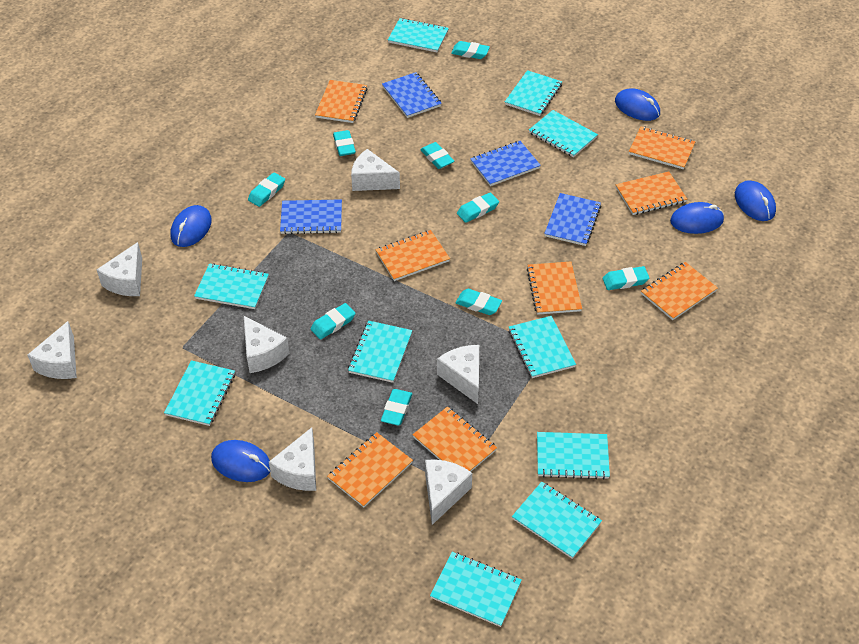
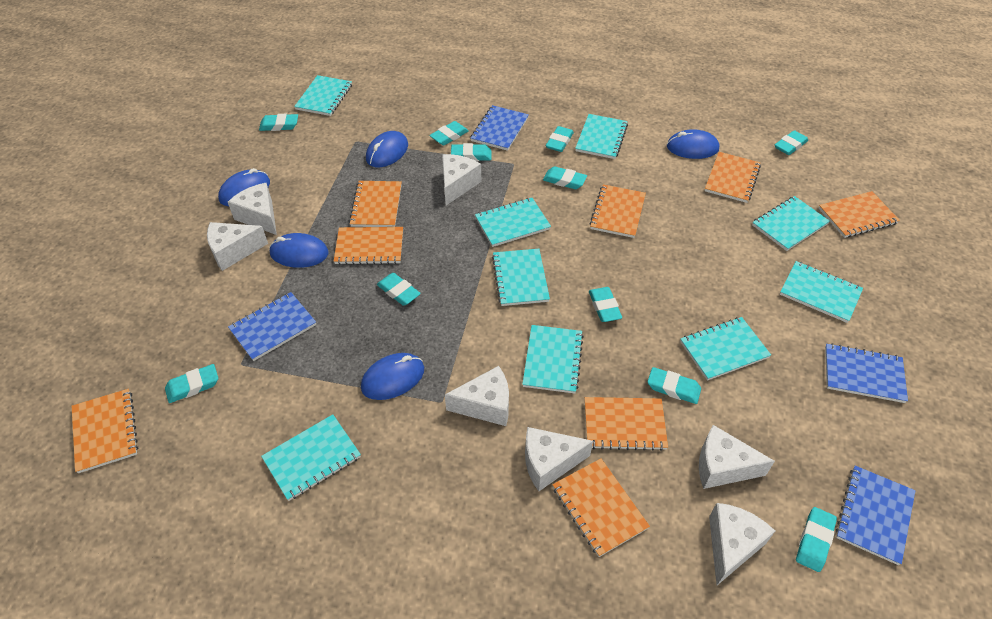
turquoise eraser: 9 -> 11
turquoise notebook: 10 -> 9

